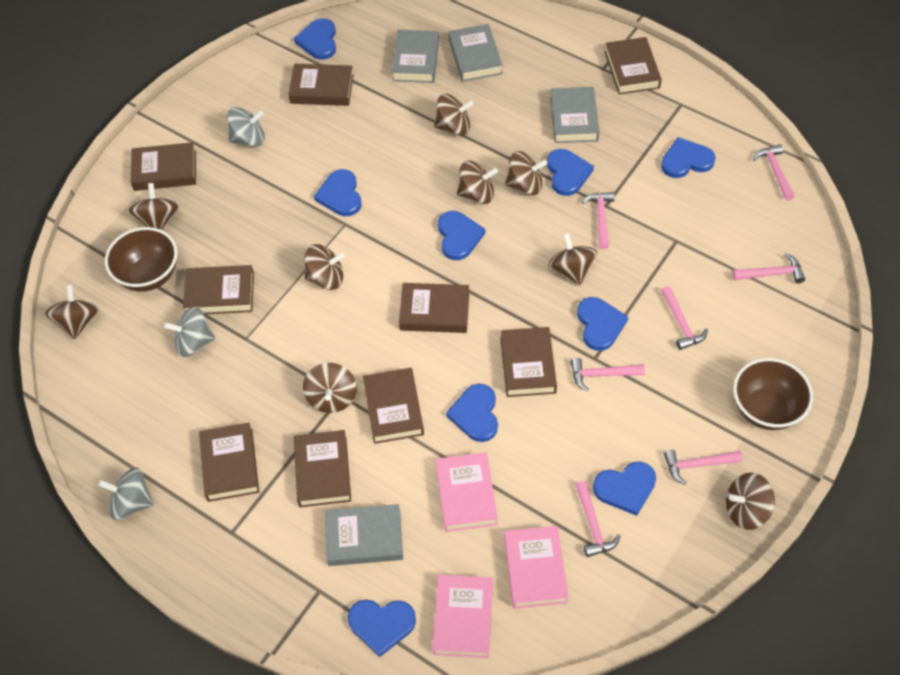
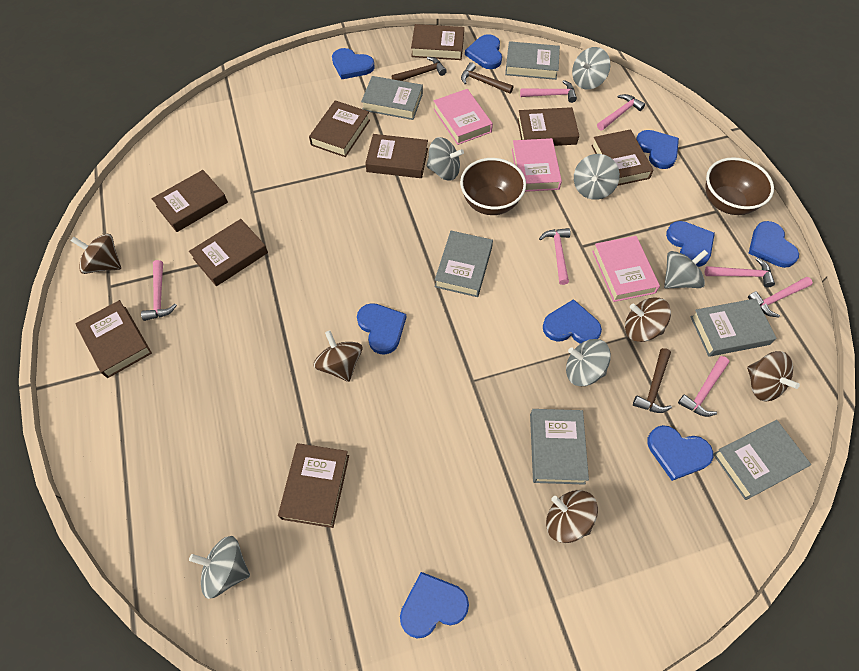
brown hammer: 0 -> 3
brown spinning top: 9 -> 5
grey book: 4 -> 6
grey spinning top: 3 -> 6

